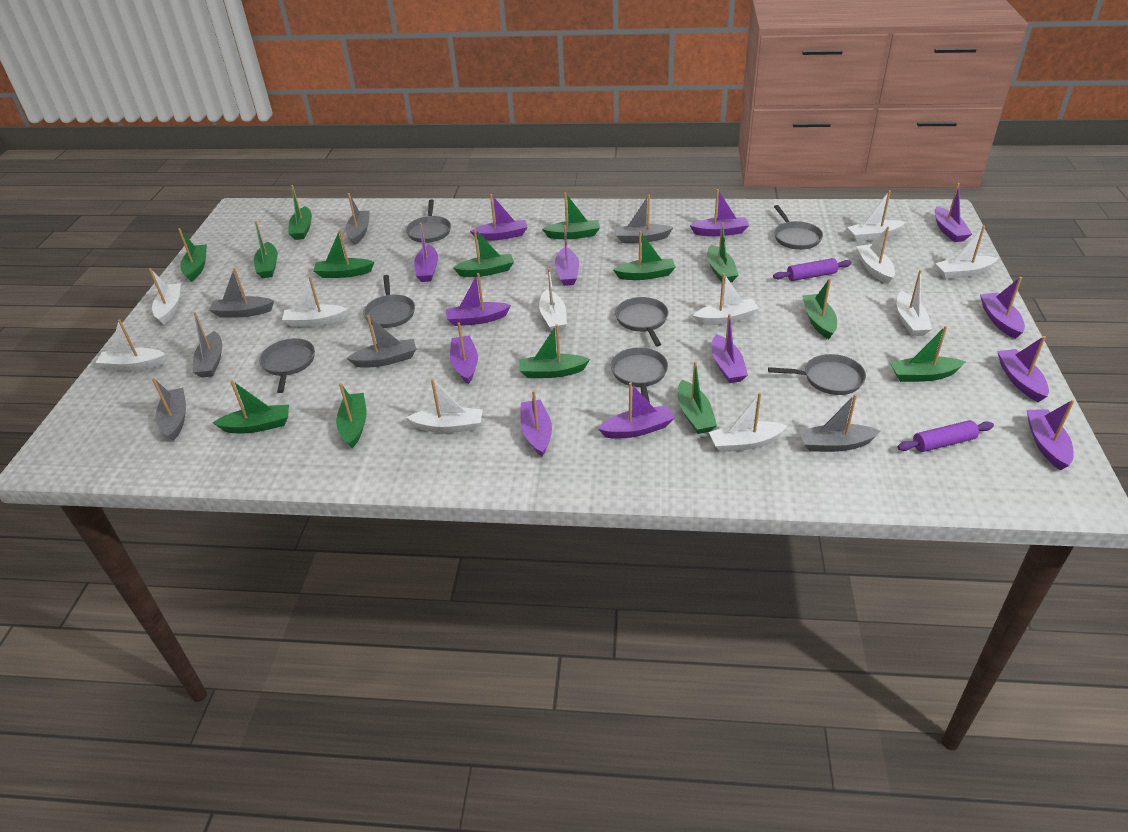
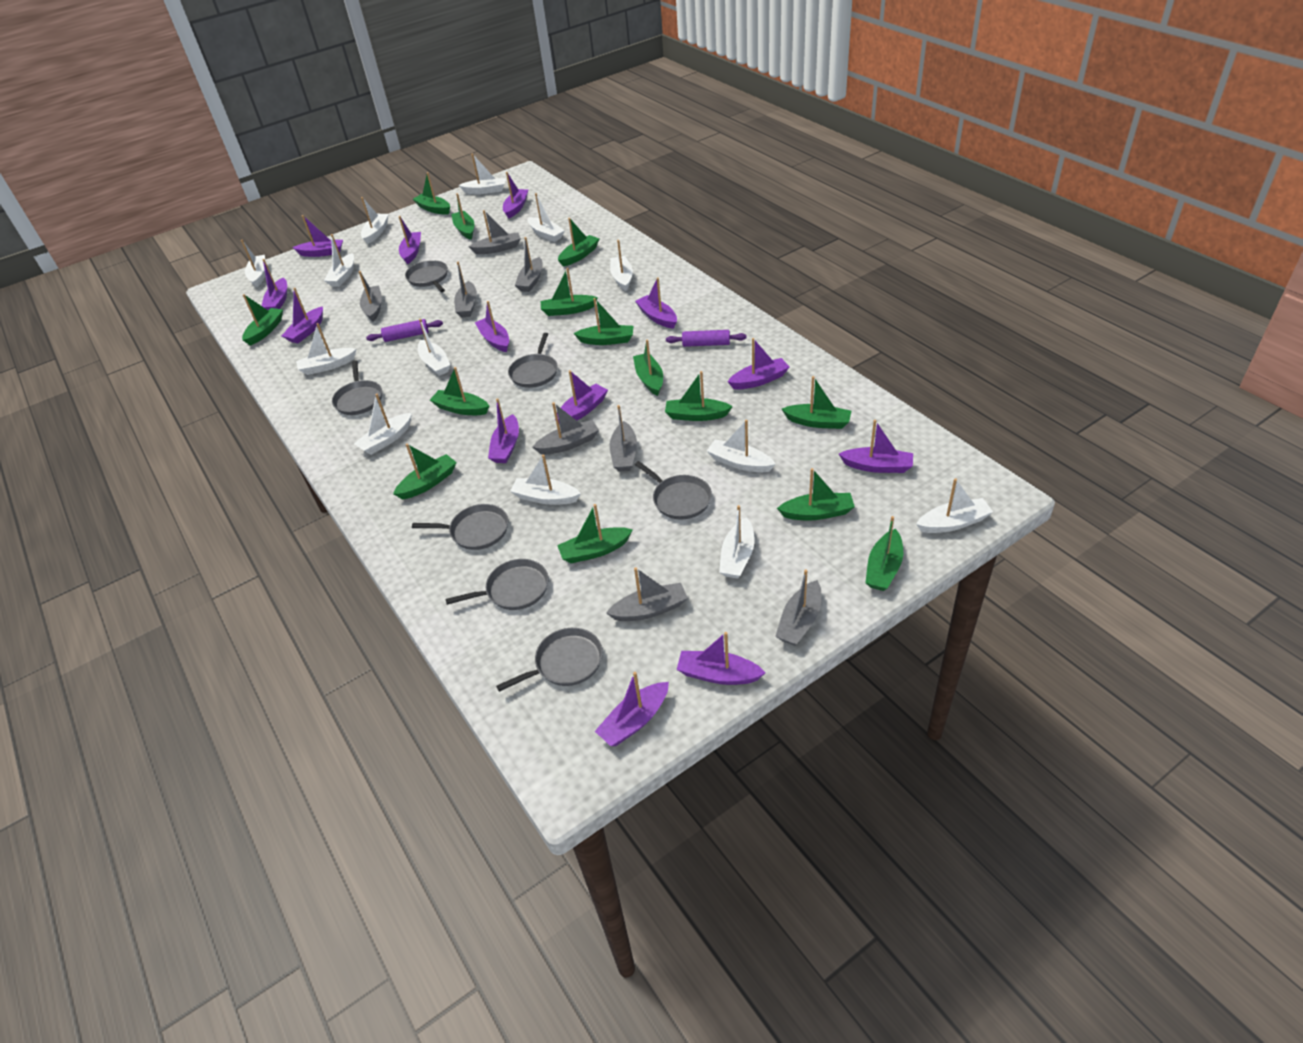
grey boat: 7 -> 8
white boat: 11 -> 13

